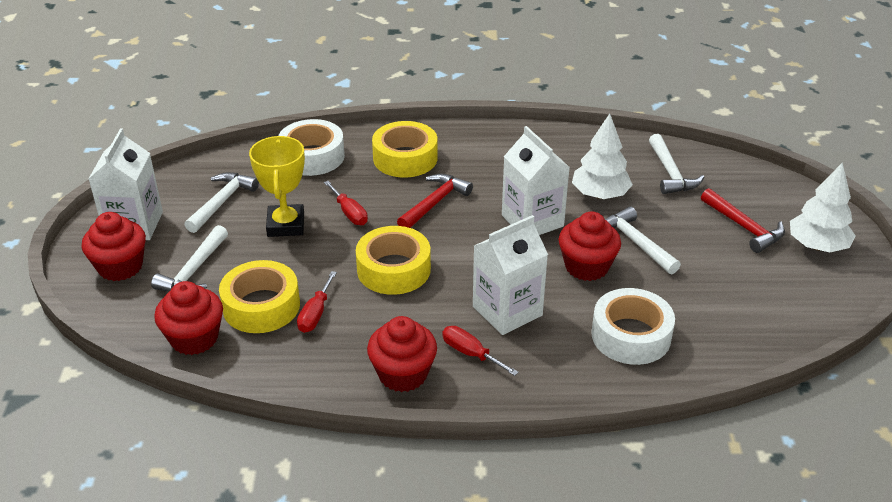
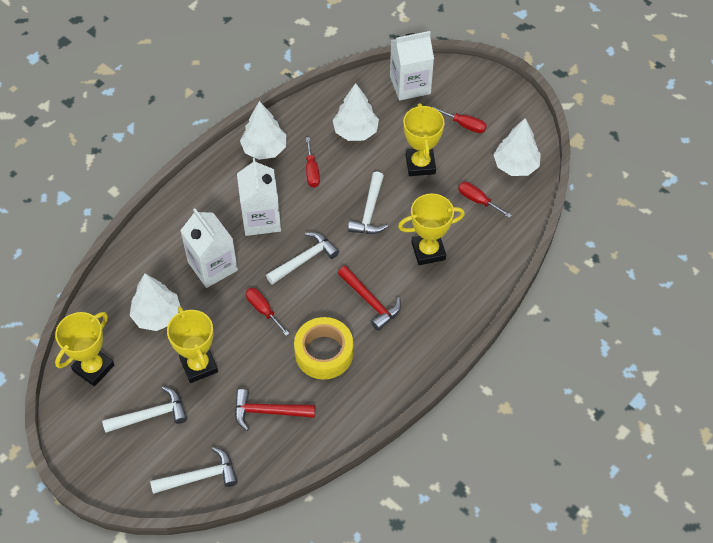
red cupcake: 4 -> 0
red screwdriver: 3 -> 4
white tape: 2 -> 0
white tree: 2 -> 4
yellow tape: 3 -> 1
yellow trophy: 1 -> 4

